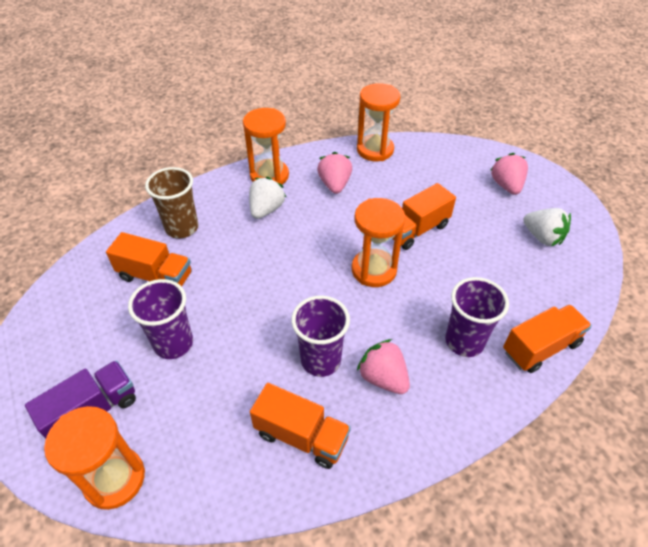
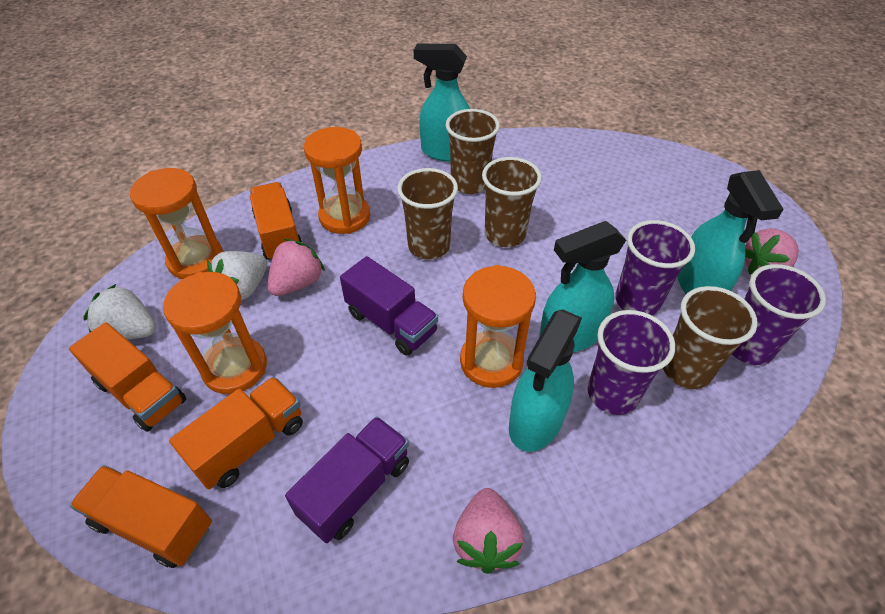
brown cup: 1 -> 4
purple truck: 1 -> 2
turquoise spray bottle: 0 -> 4

